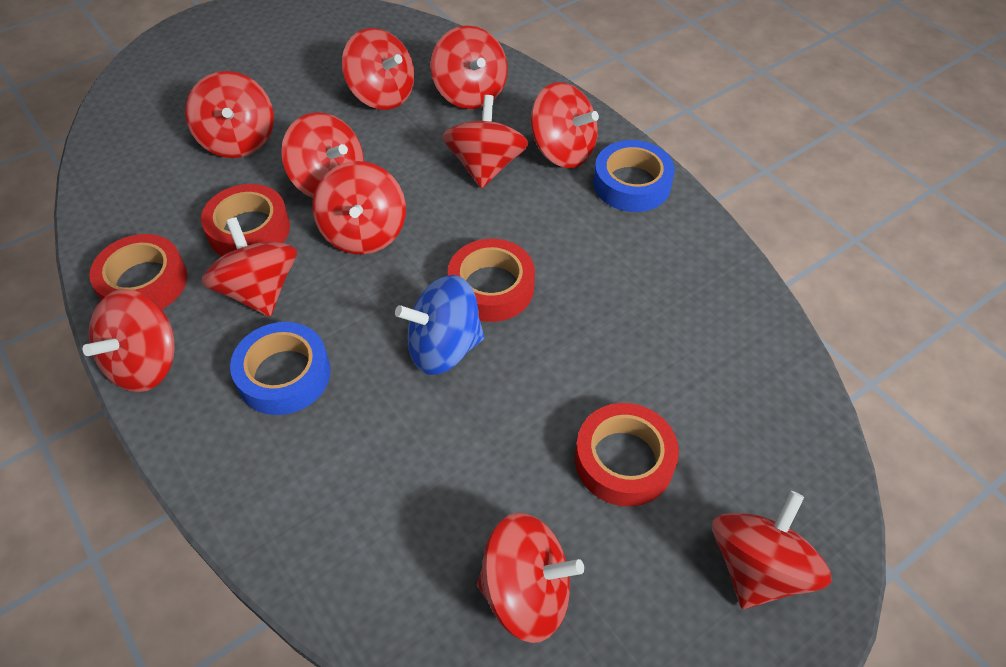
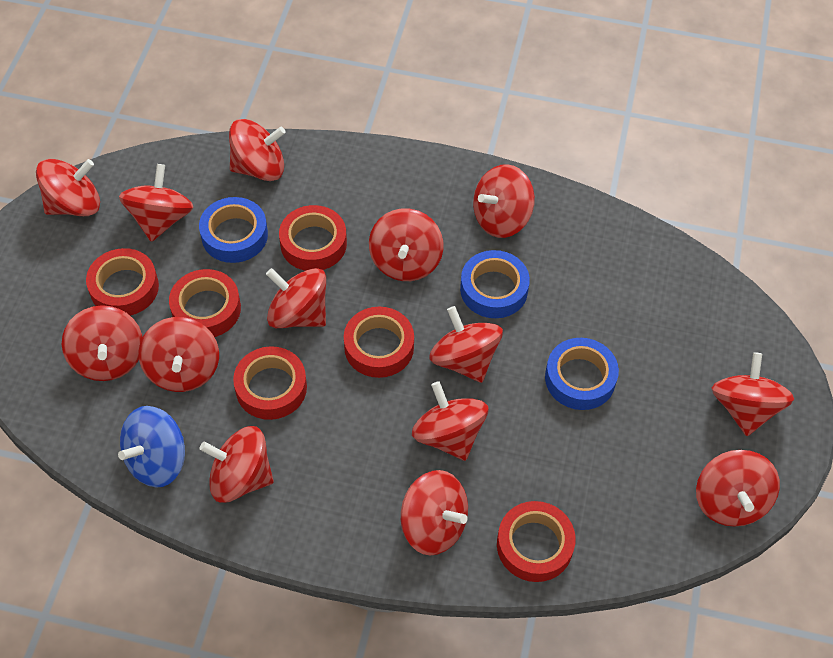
blue tape: 2 -> 3
red spinning top: 11 -> 14
red tape: 4 -> 6

